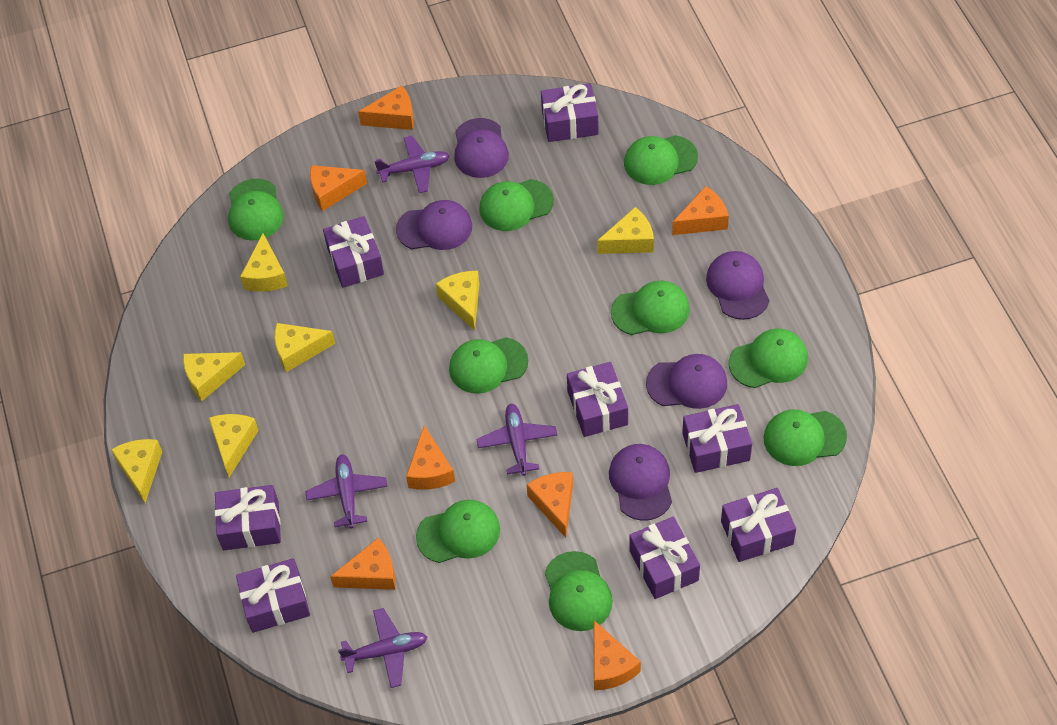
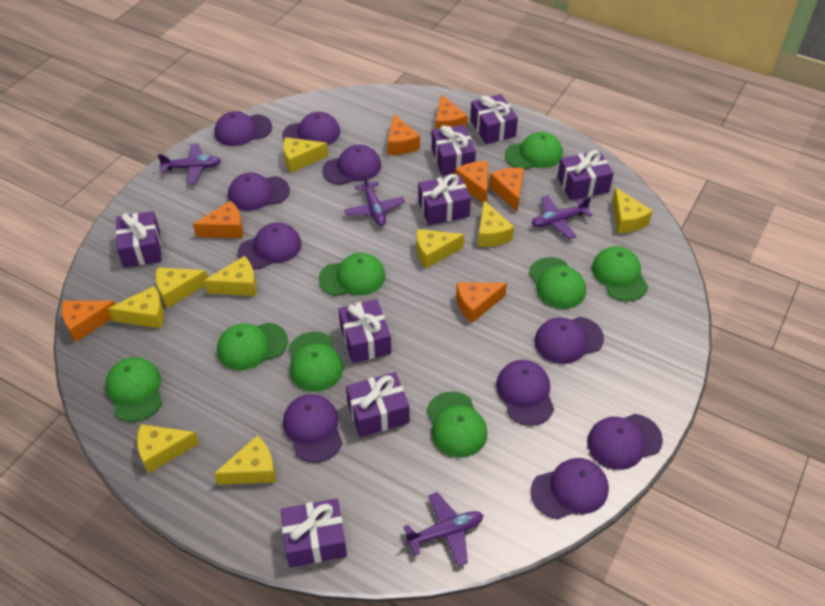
green cap: 9 -> 8
purple cap: 5 -> 10
yellow cheese: 7 -> 9

